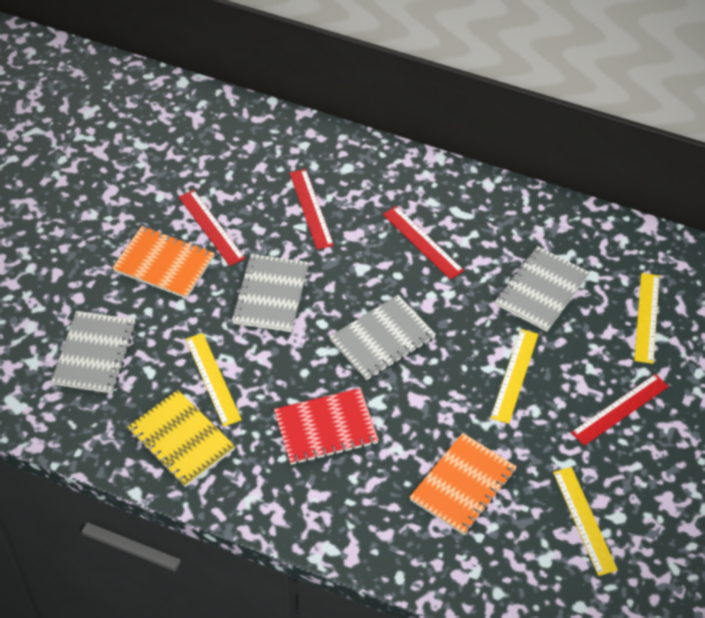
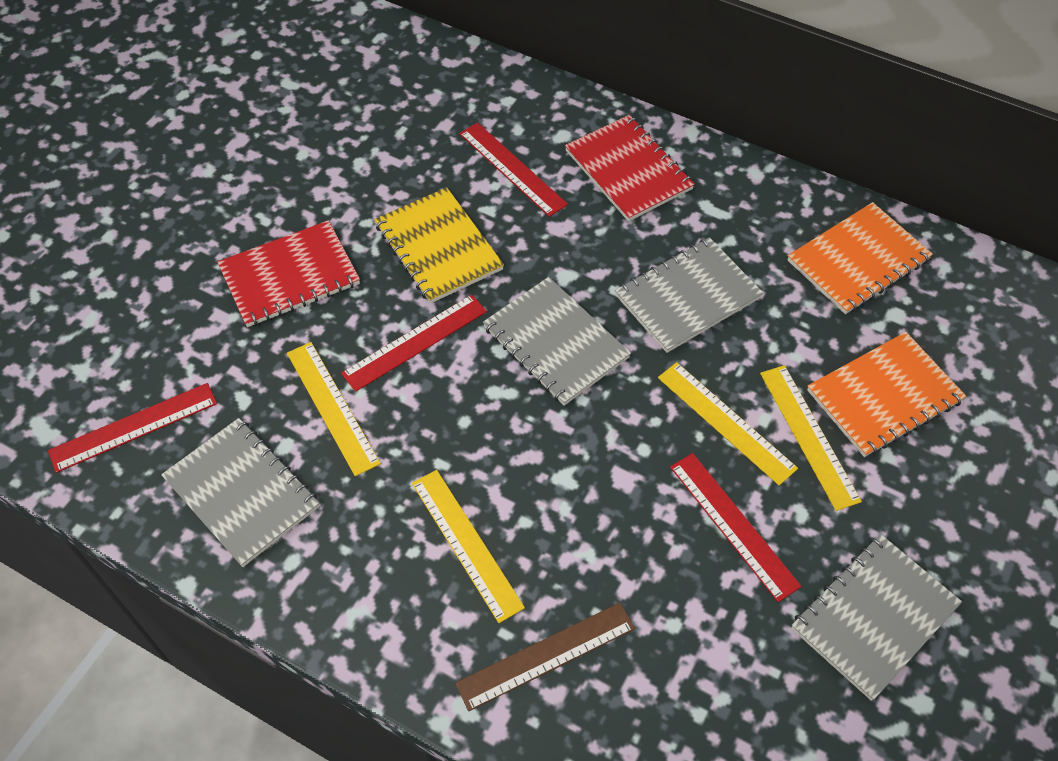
brown ruler: 0 -> 1
red notebook: 1 -> 2

